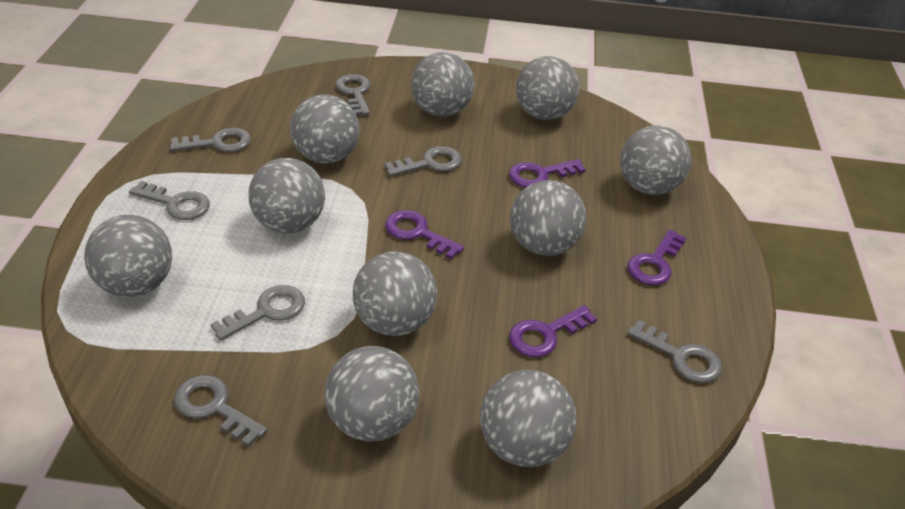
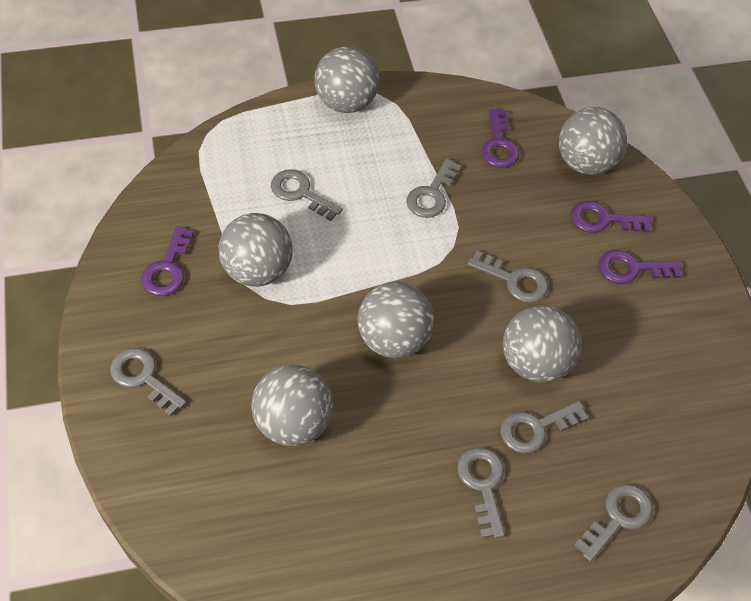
grey ball: 10 -> 6

